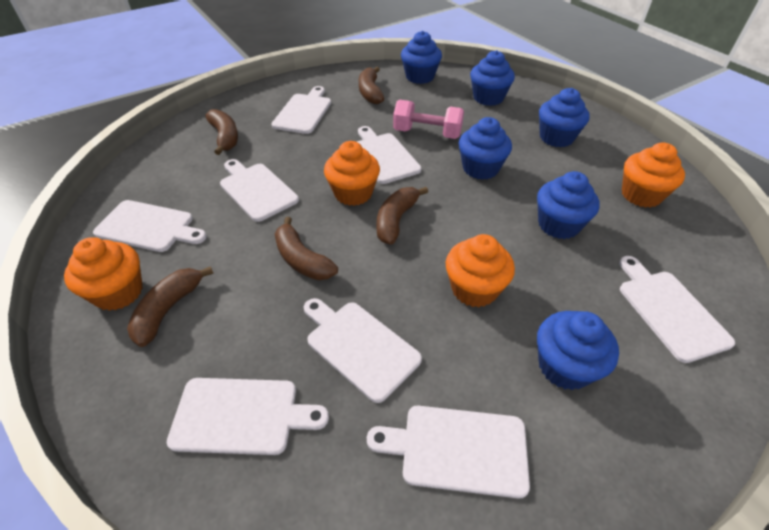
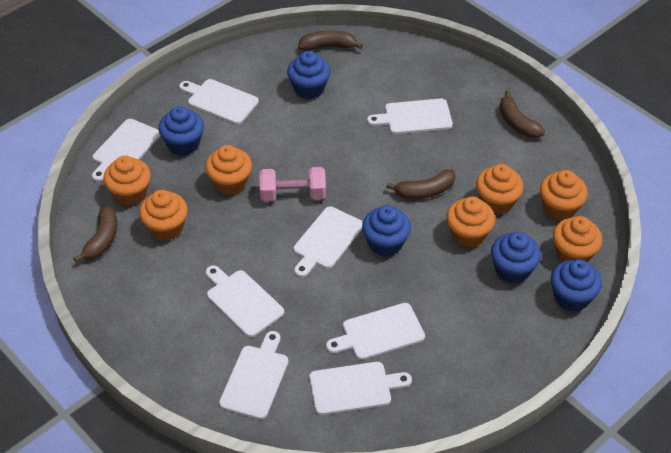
blue cupcake: 6 -> 5
brown banana: 5 -> 4
orange cupcake: 4 -> 7

